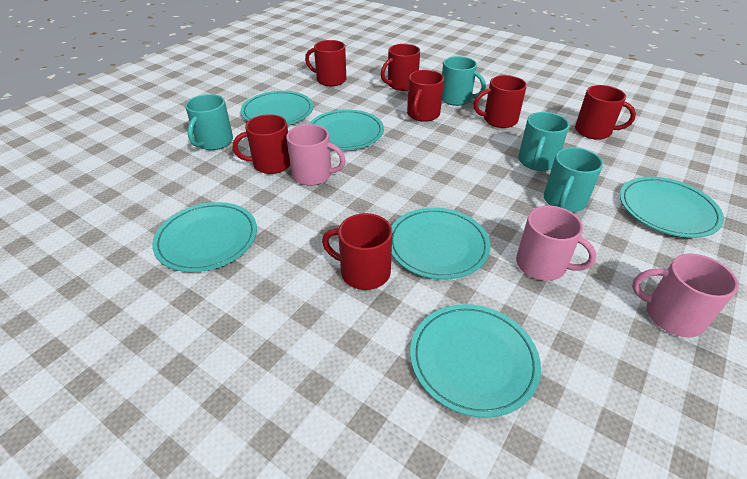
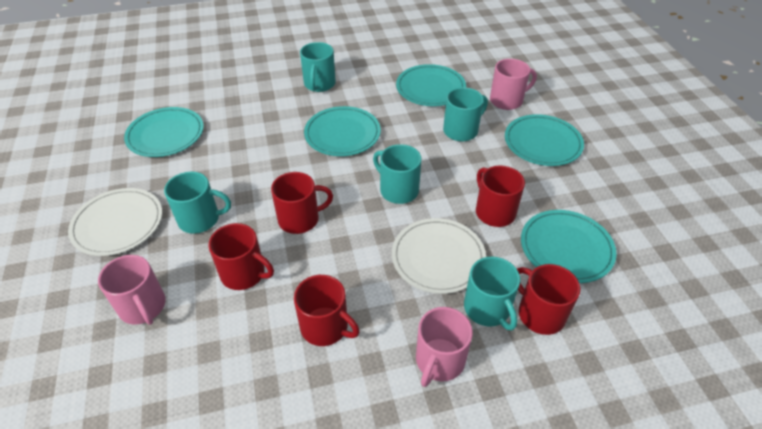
red mug: 7 -> 5
turquoise mug: 4 -> 5
turquoise plate: 6 -> 5
white plate: 0 -> 2

